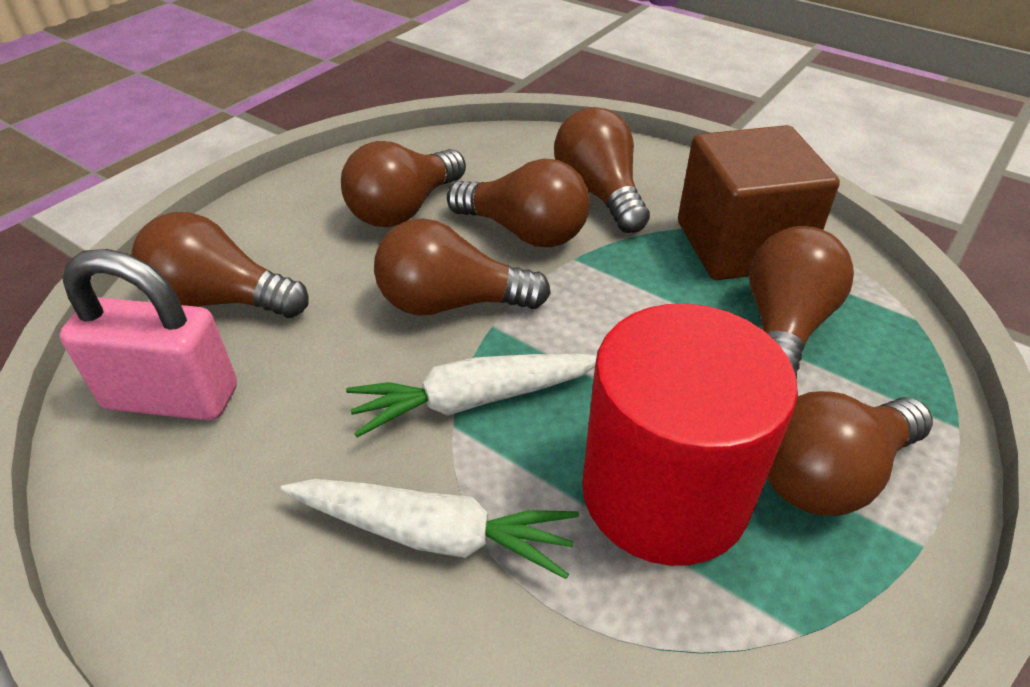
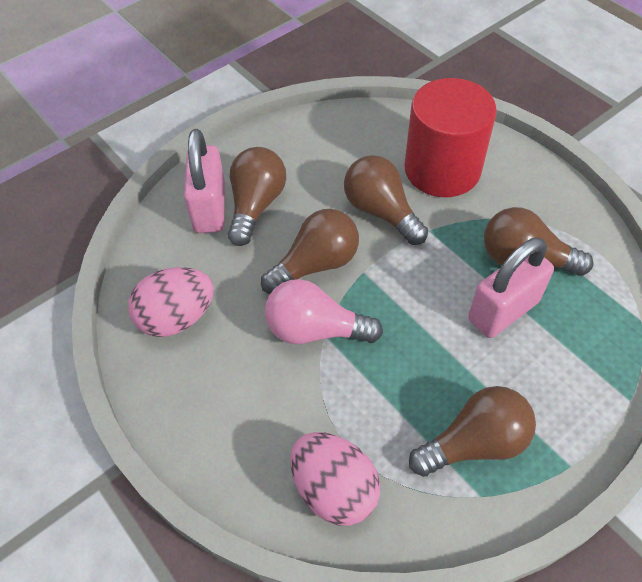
brown cube: 1 -> 0
brown light bulb: 7 -> 5
pink egg: 0 -> 2
pink light bulb: 0 -> 1
pink padlock: 1 -> 2
white carrot: 2 -> 0

